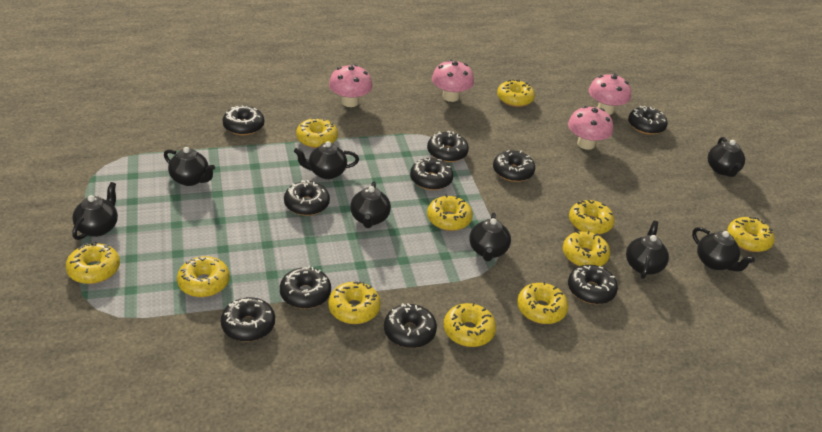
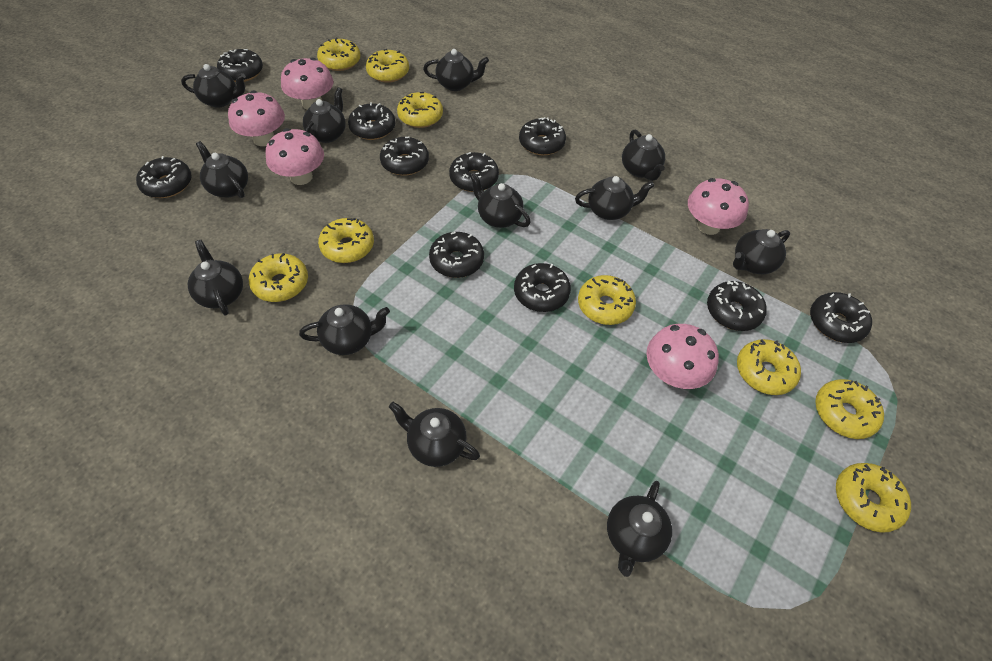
black teapot: 8 -> 12
pink mushroom: 4 -> 5
yellow donut: 11 -> 9

